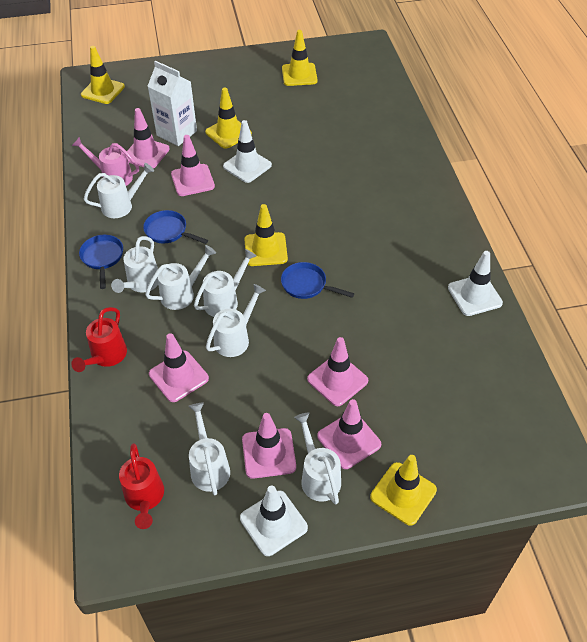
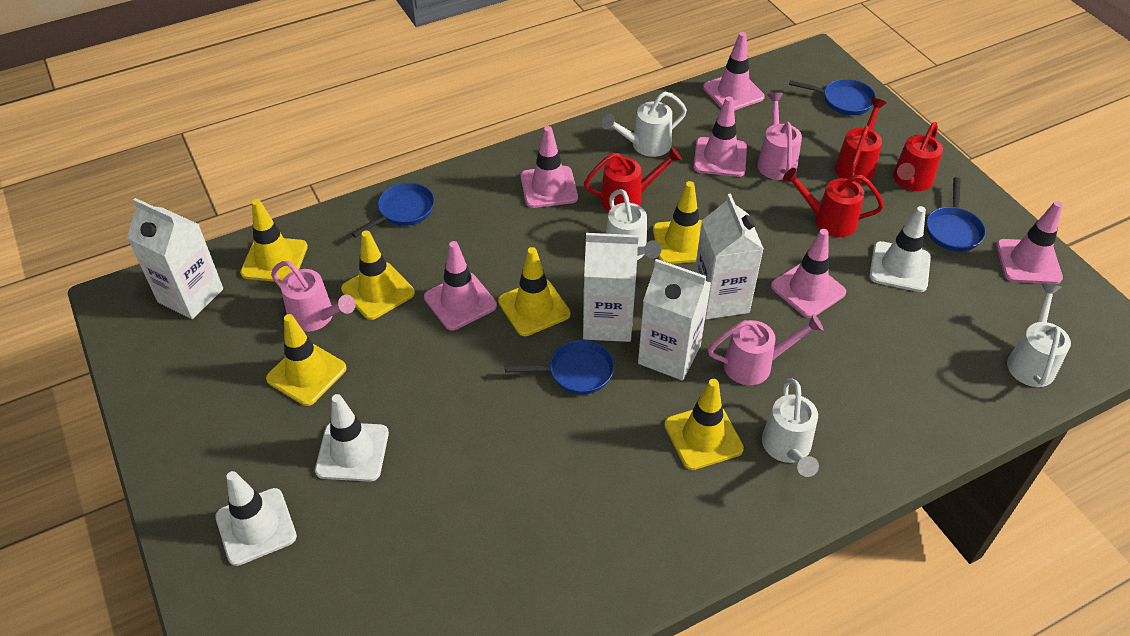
blue pan: 3 -> 4
pink watering can: 1 -> 3
red watering can: 2 -> 4
white carton: 1 -> 4
white watering can: 7 -> 4
yellow traffic cone: 5 -> 6

